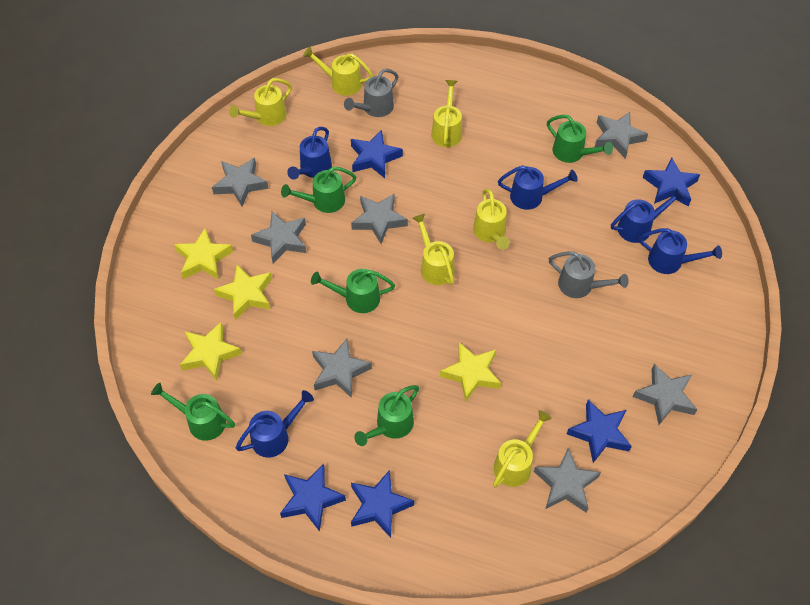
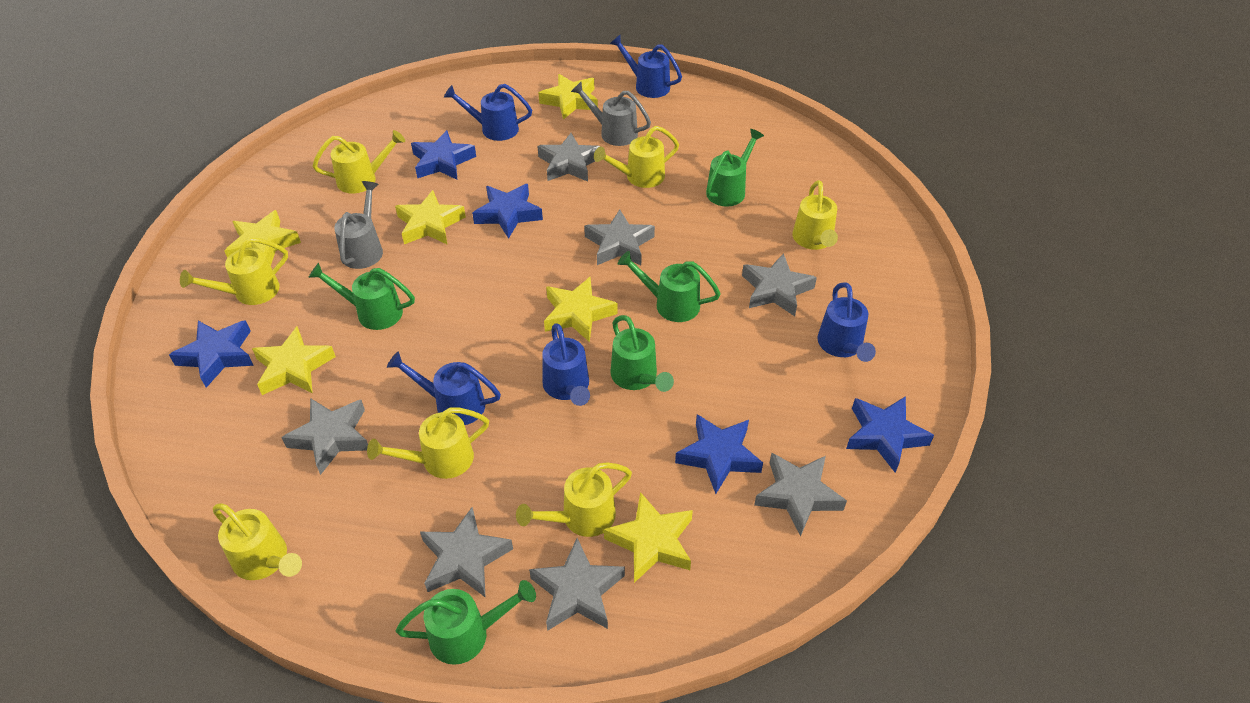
yellow star: 4 -> 6
yellow watering can: 6 -> 7

